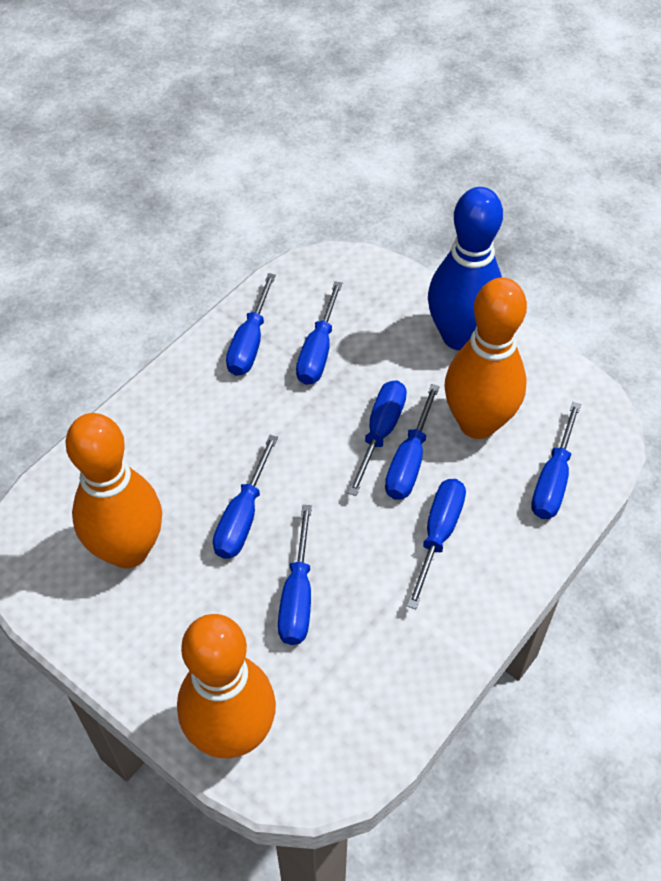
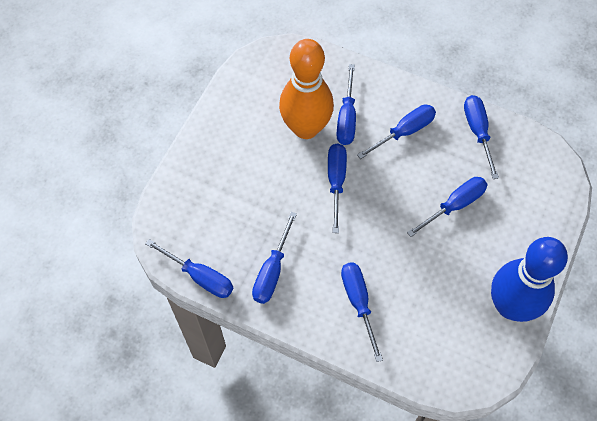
orange bowling pin: 3 -> 1

